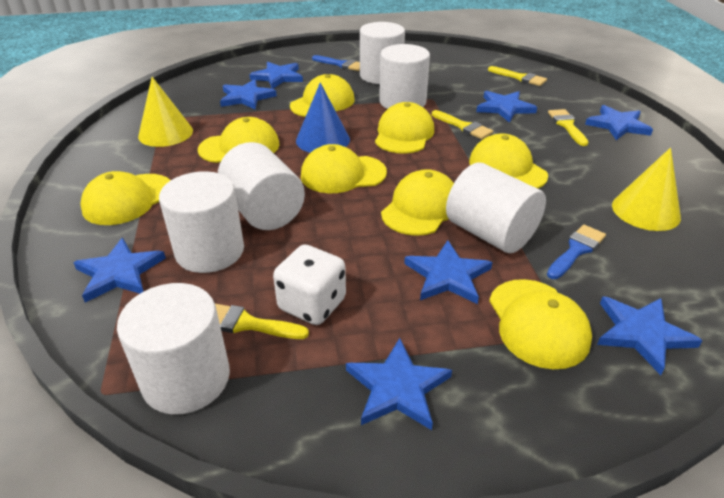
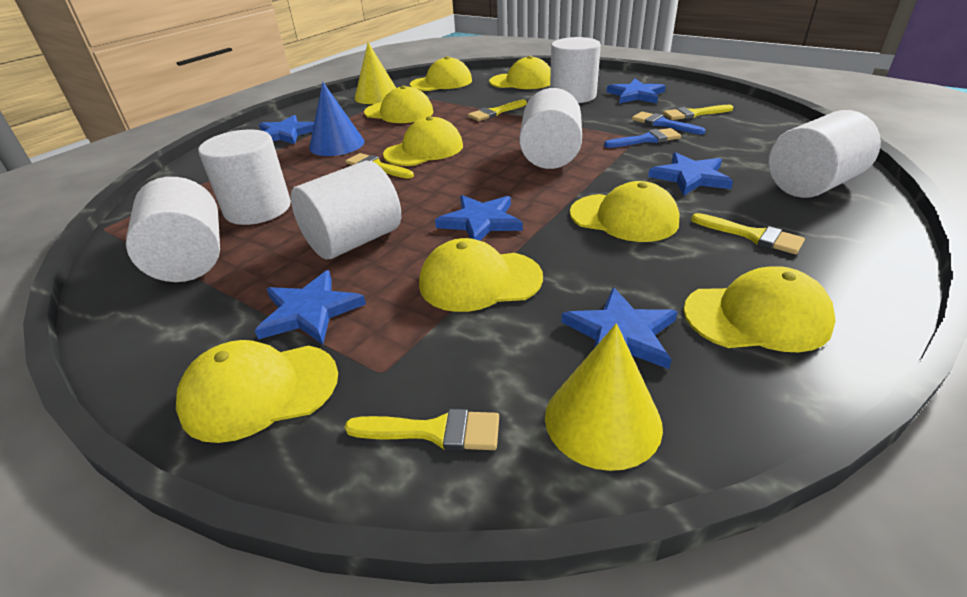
blue star: 8 -> 6
white dice: 1 -> 0
yellow brush: 4 -> 5

